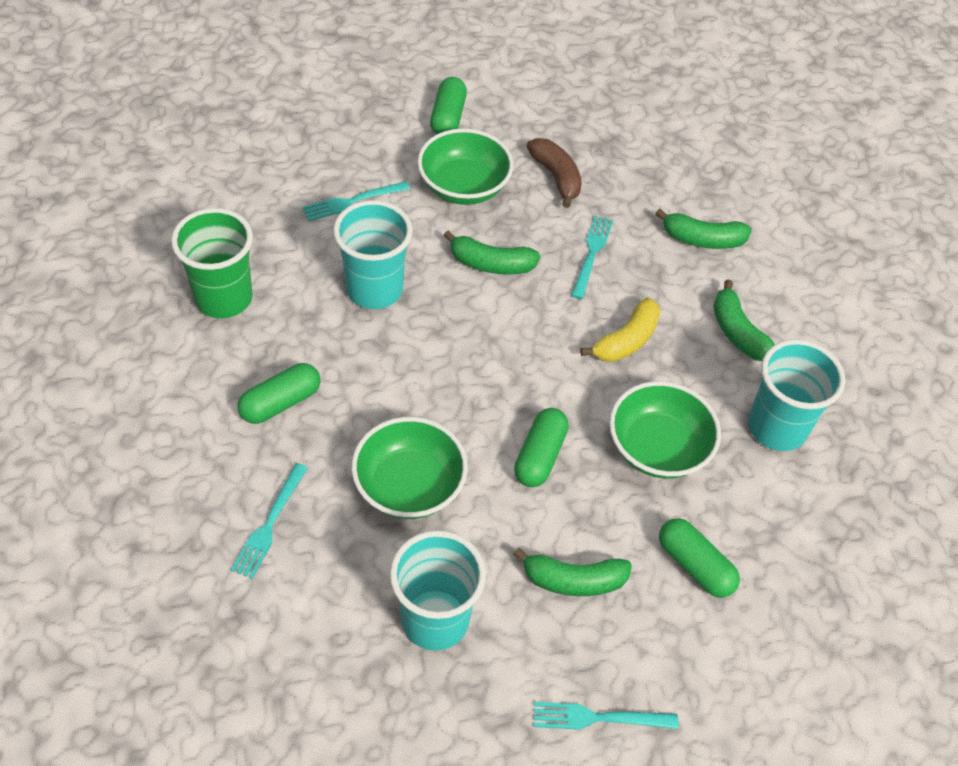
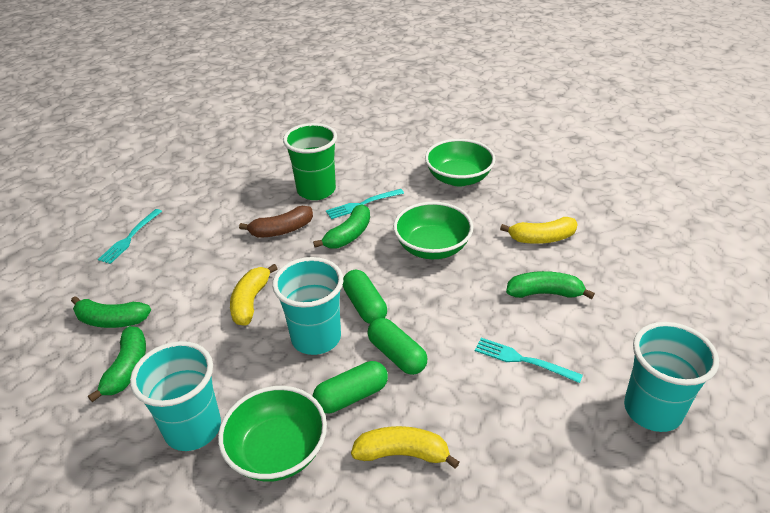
green capsule: 4 -> 3
turquoise fork: 4 -> 3
yellow banana: 1 -> 3

